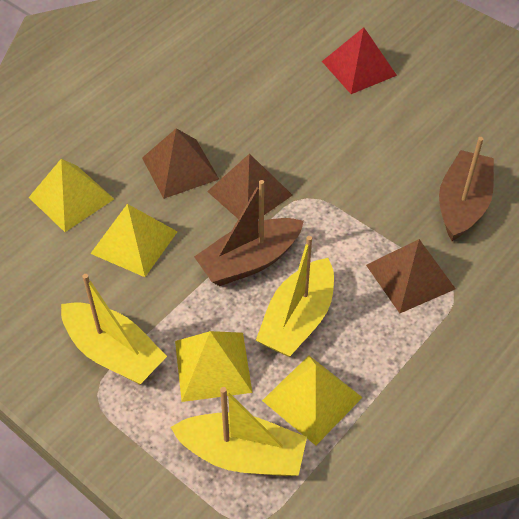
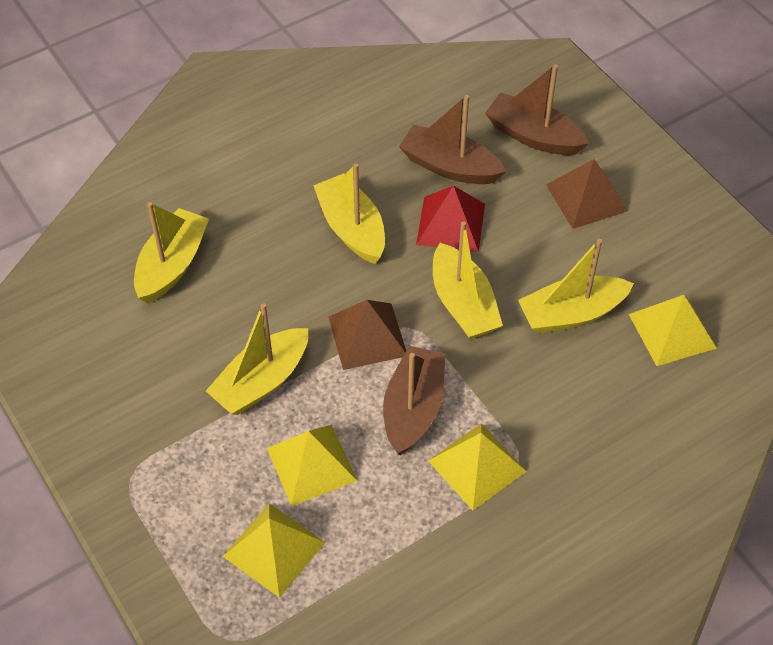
brown boat: 2 -> 3
brown pyramid: 3 -> 2
yellow boat: 3 -> 5

